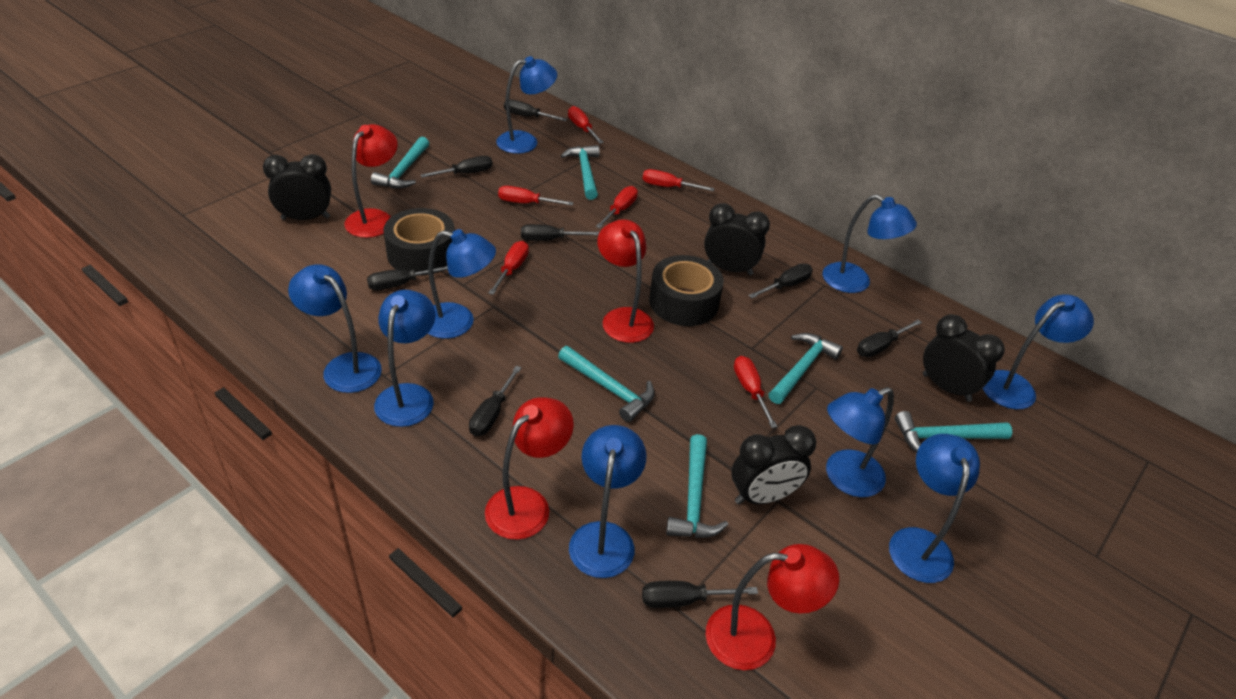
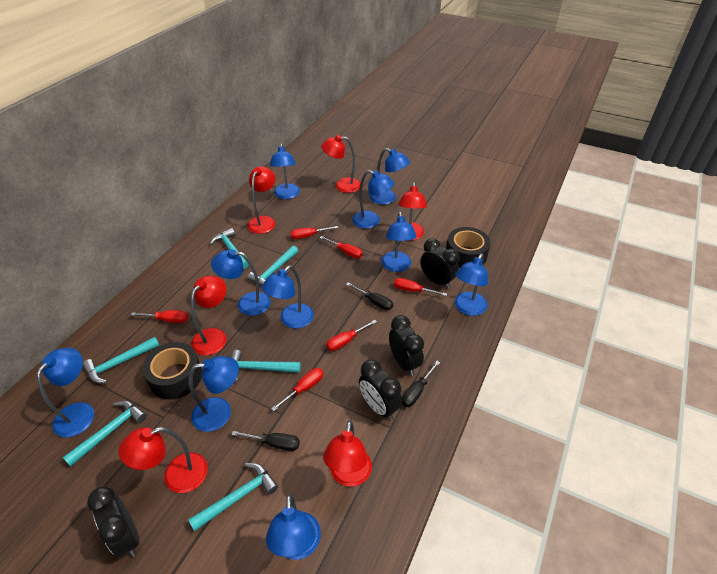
black screwdriver: 8 -> 3
blue lamp: 9 -> 10
red lamp: 4 -> 6

